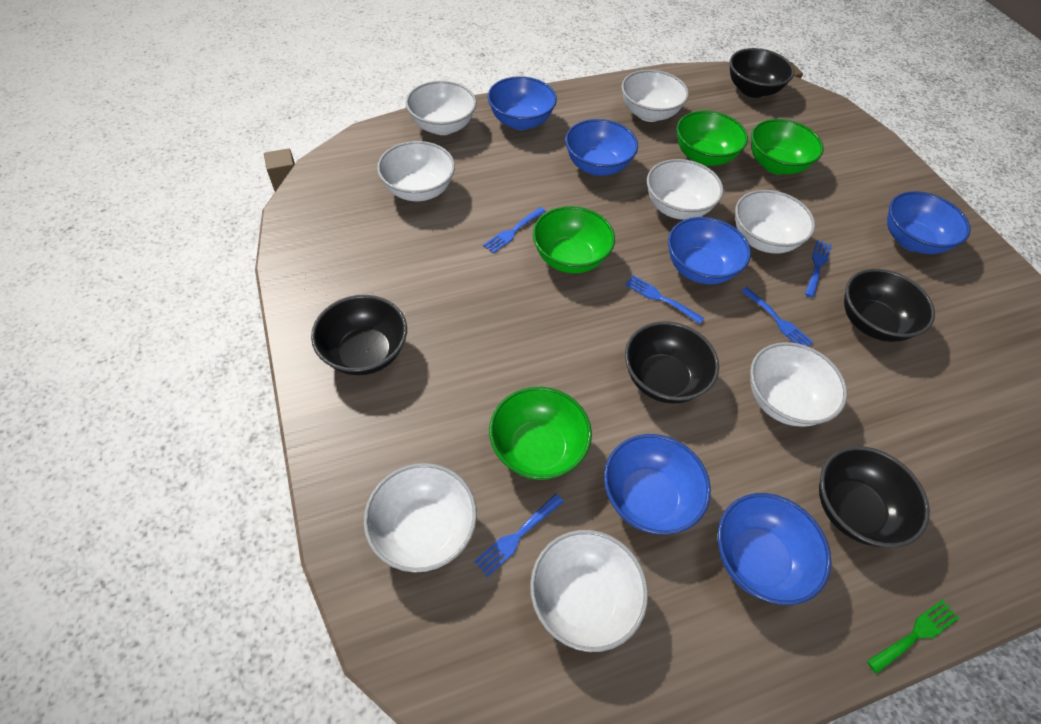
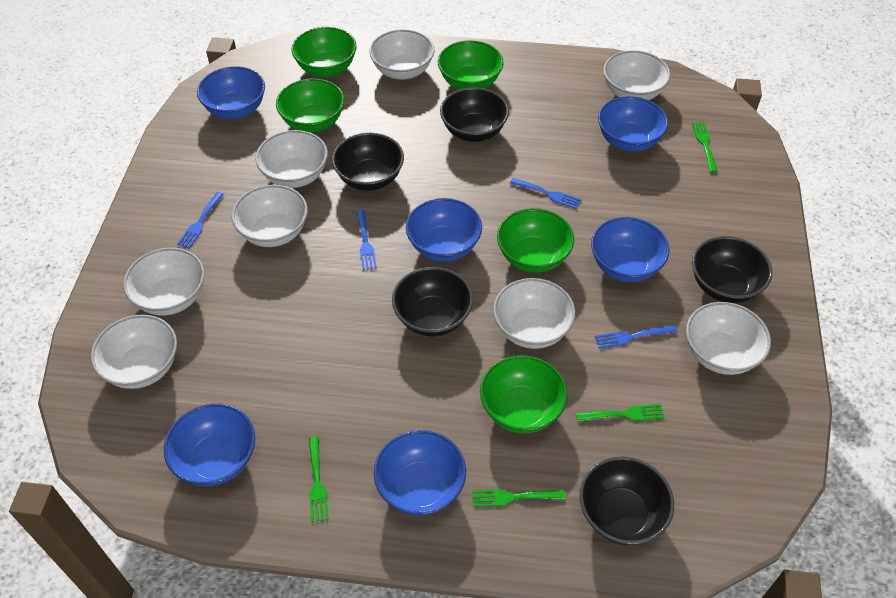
blue fork: 5 -> 4
green bowl: 4 -> 5
green fork: 1 -> 4

